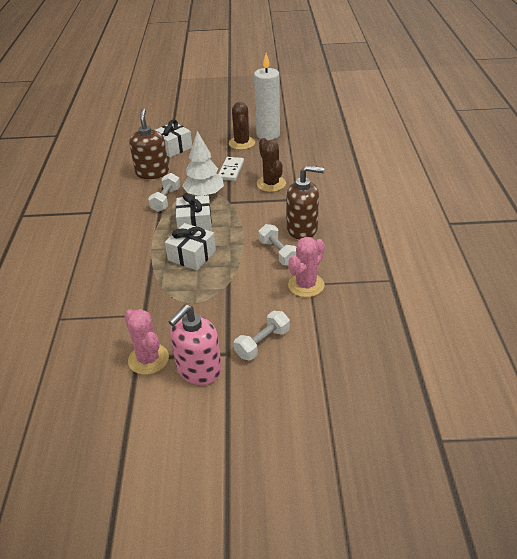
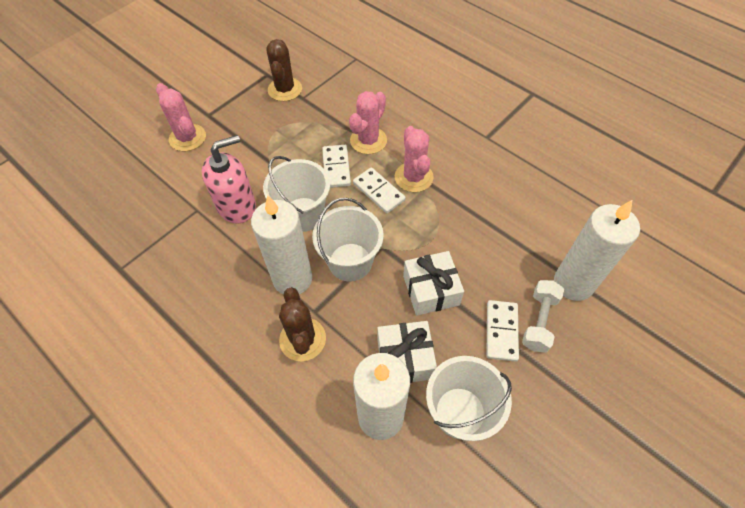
brown soap dispenser: 2 -> 0
pink cactus: 2 -> 3
white bucket: 0 -> 3
white candle: 1 -> 3
white domino: 1 -> 3
white dumbbell: 3 -> 1
white gift: 3 -> 2
white tree: 1 -> 0

